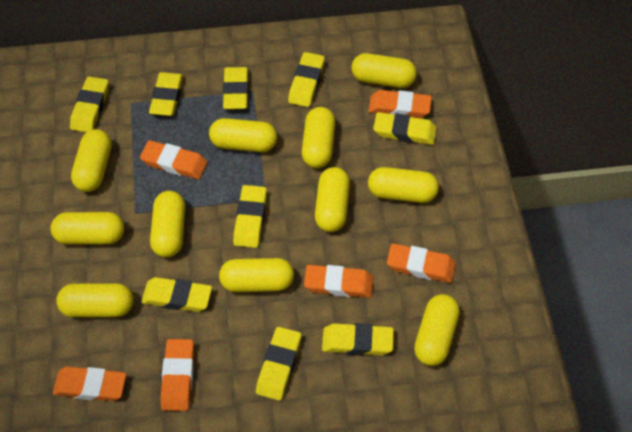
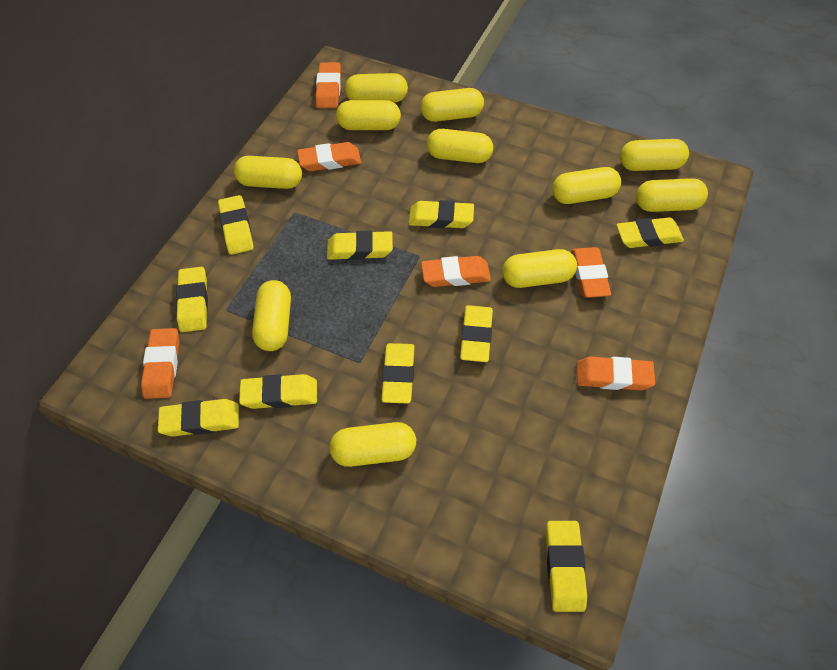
yellow eraser: 9 -> 10

